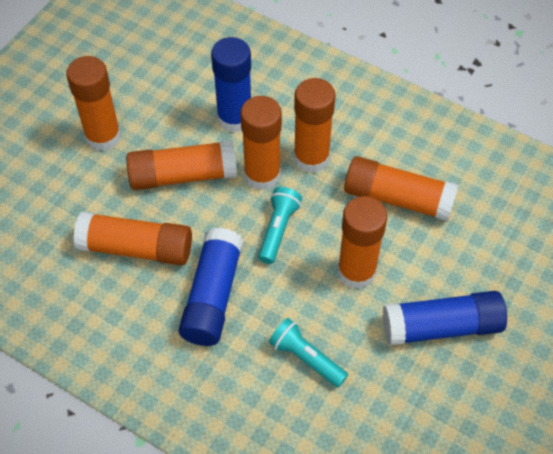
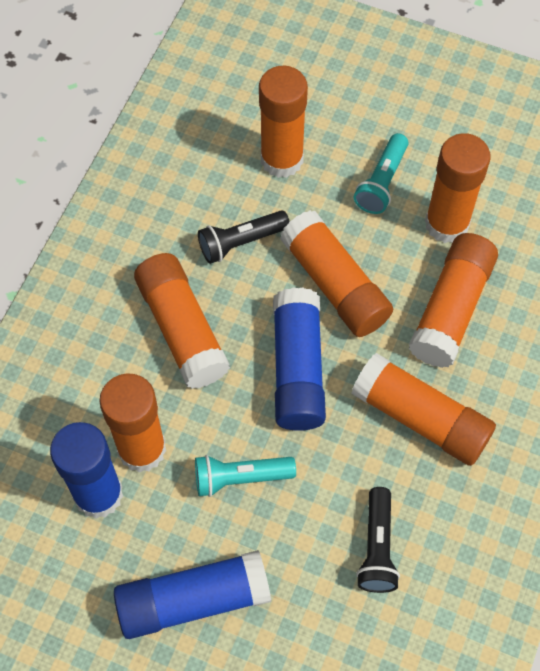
black flashlight: 0 -> 2

